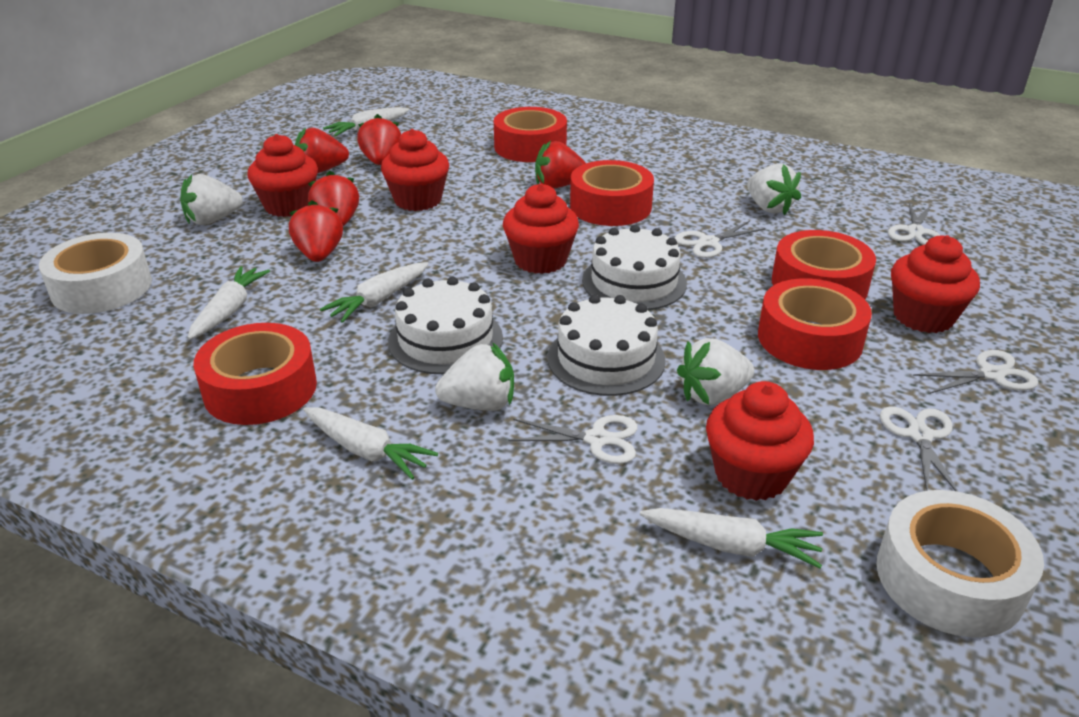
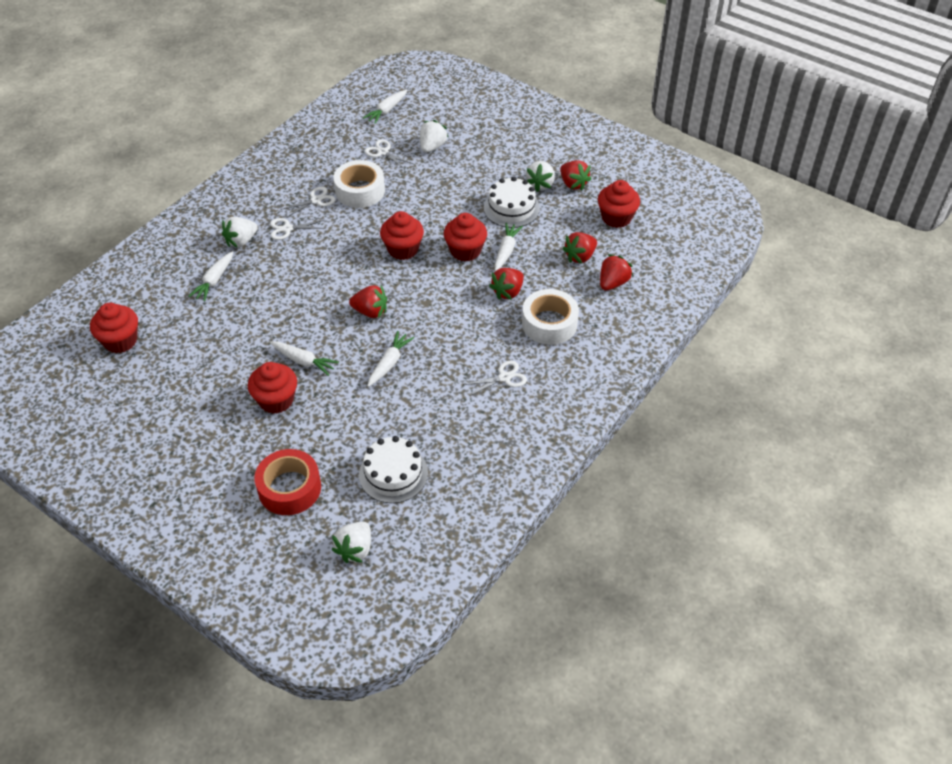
red tape: 5 -> 1
white cake: 3 -> 2
white scissors: 5 -> 4

